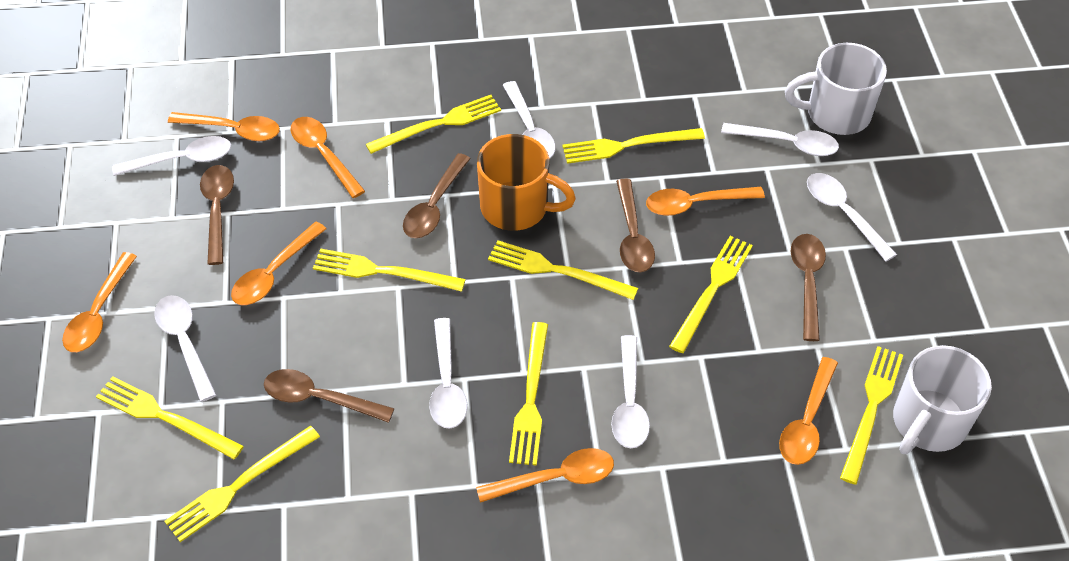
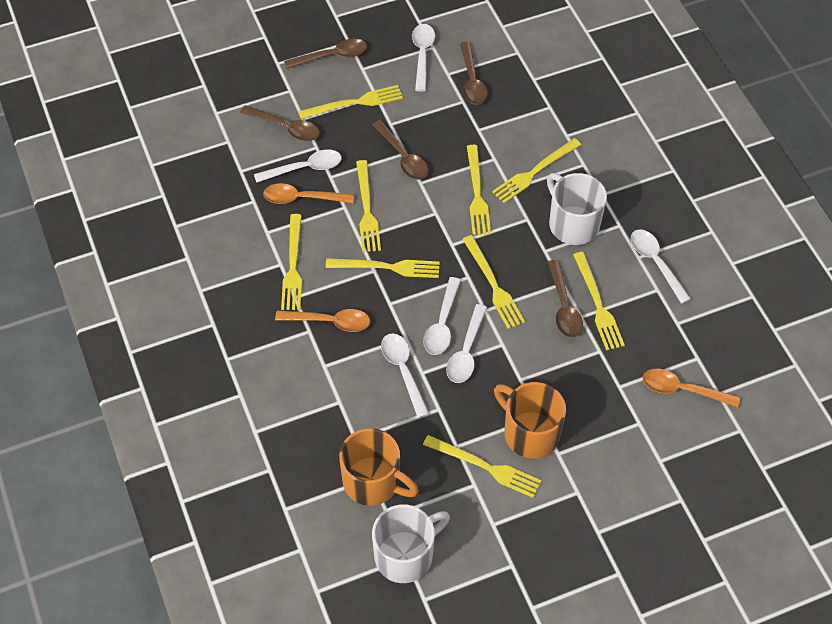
orange mug: 1 -> 2
orange spoon: 7 -> 3
white spoon: 7 -> 6

